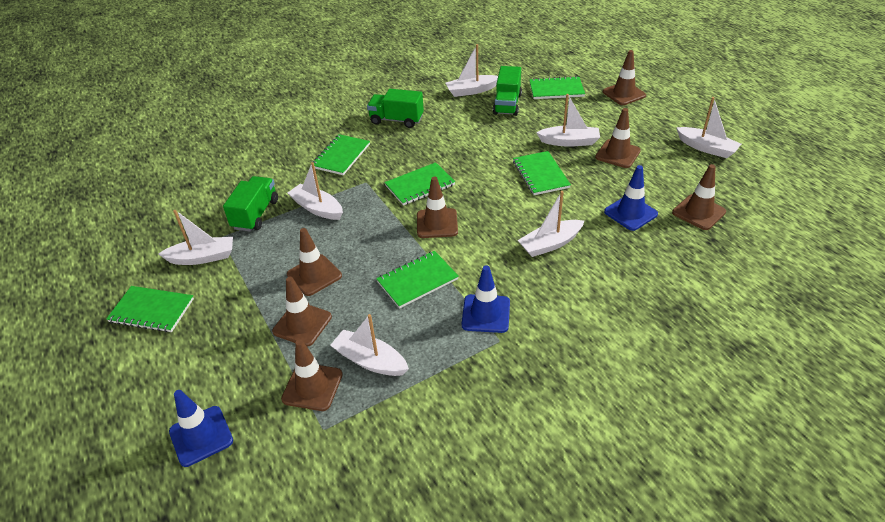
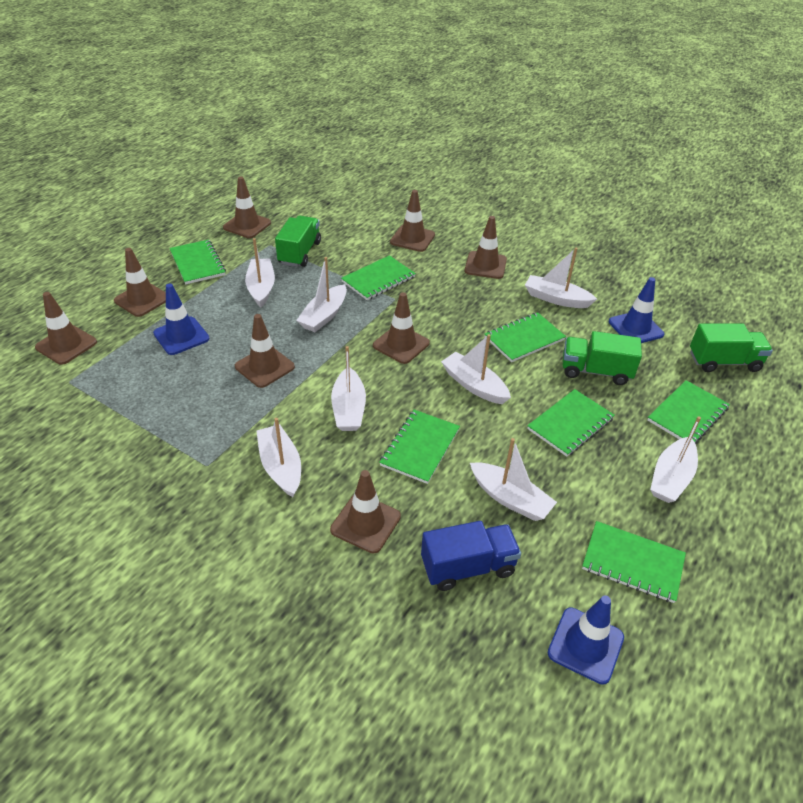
blue truck: 0 -> 1
brown traffic cone: 7 -> 8
green notebook: 6 -> 7
white boat: 7 -> 8

